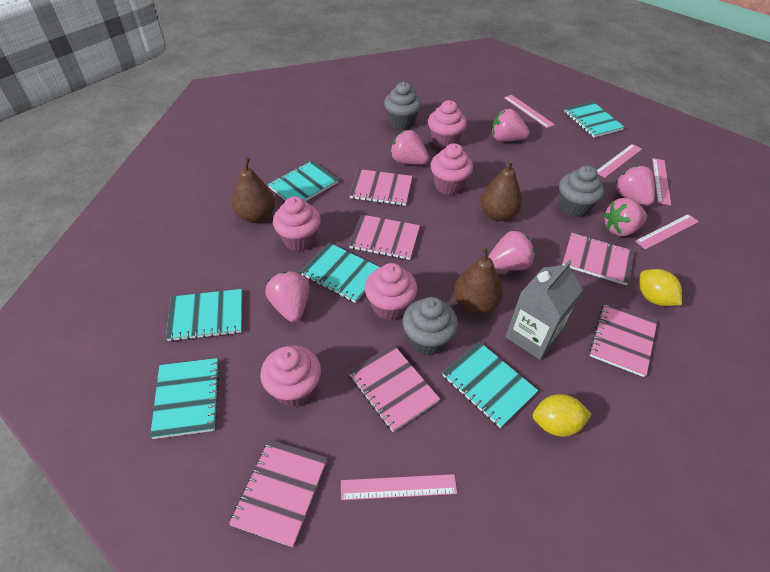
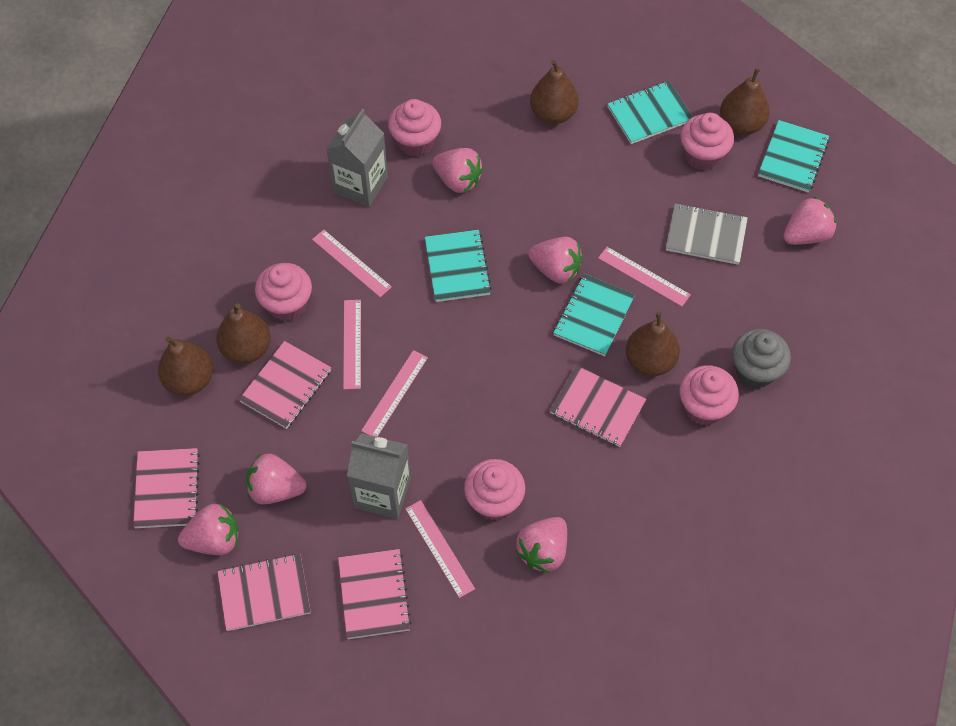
brown pear: 3 -> 5
grey carton: 1 -> 2
grey cupcake: 3 -> 1
grey notebook: 0 -> 1
pink notebook: 6 -> 5
turquoise notebook: 6 -> 4
yellow lemon: 2 -> 0

